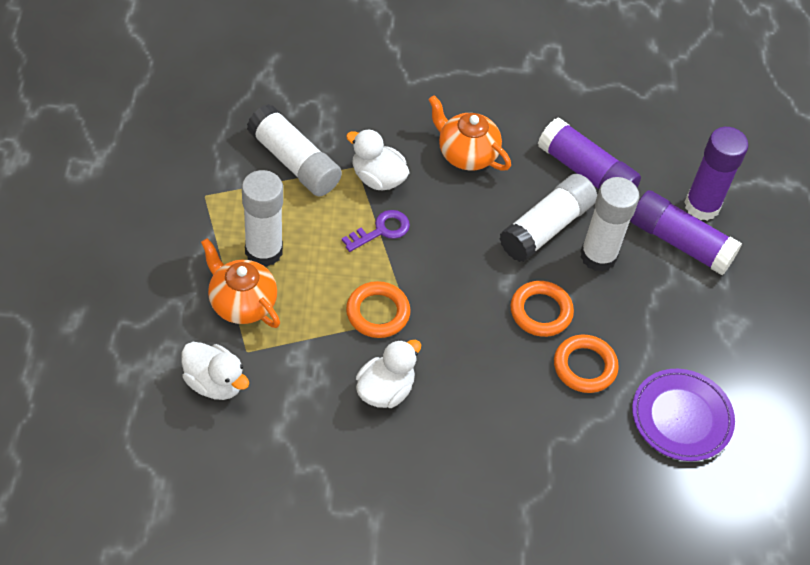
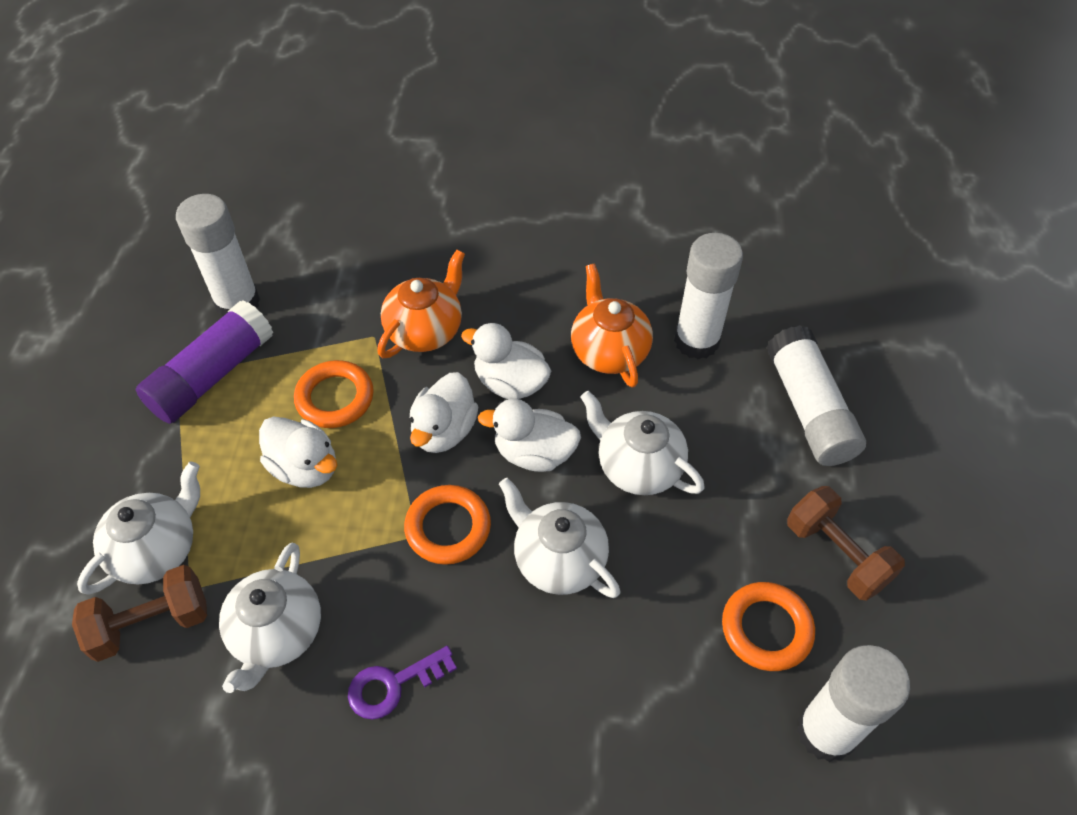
brown dumbbell: 0 -> 2
purple glue stick: 3 -> 1
purple plate: 1 -> 0
white duck: 3 -> 4
white teapot: 0 -> 4

